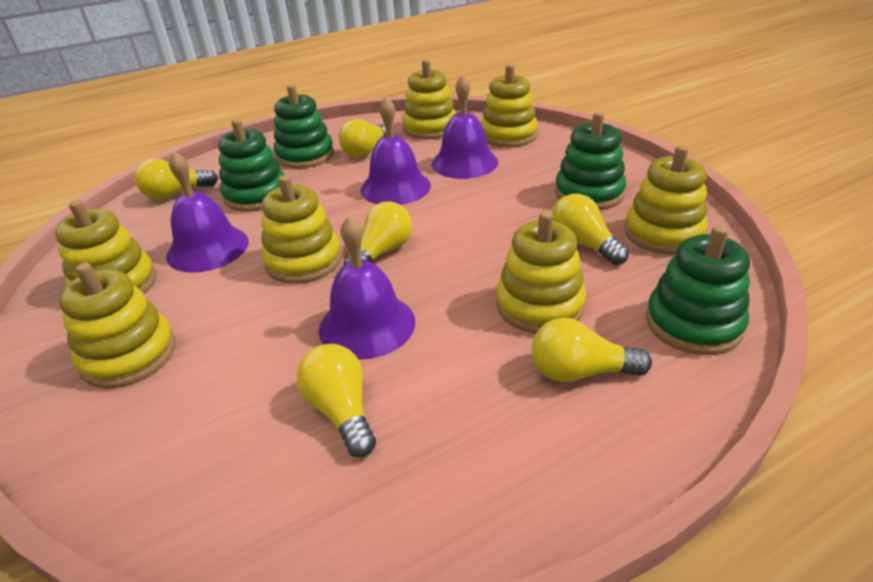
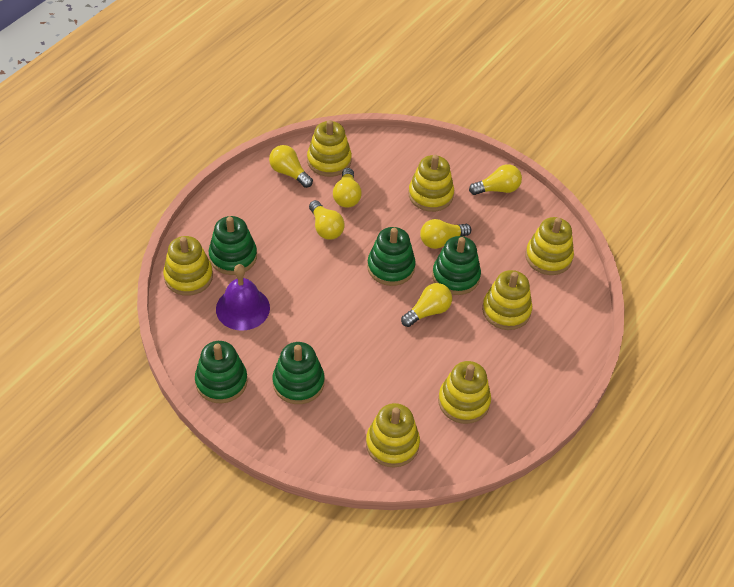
green stacking toy: 4 -> 5
purple bell: 4 -> 1

